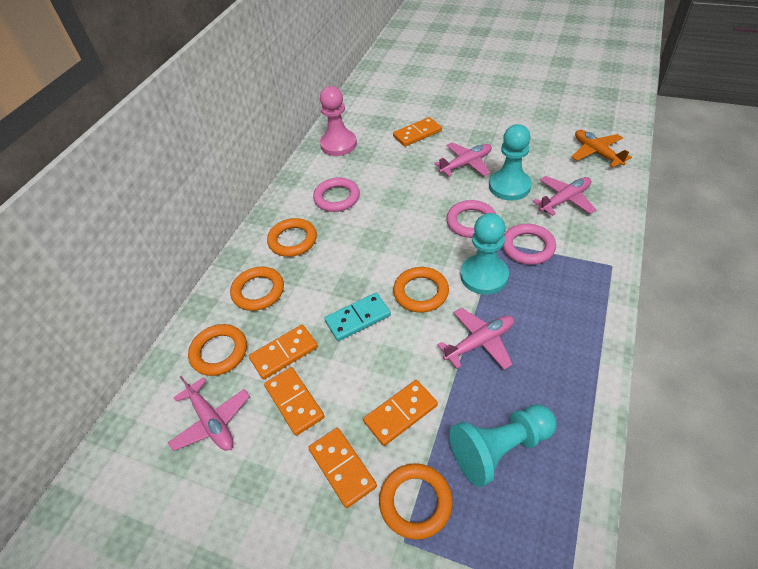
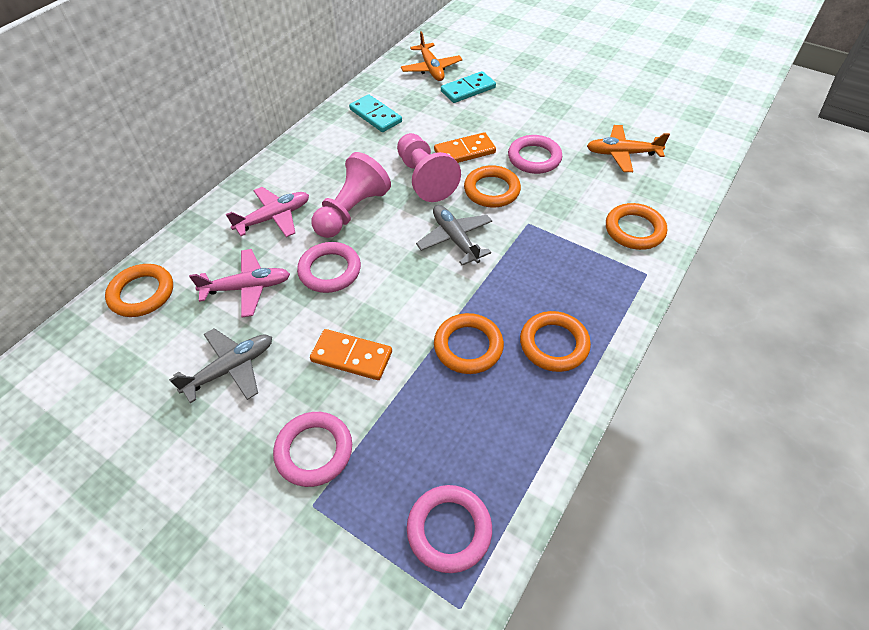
grey plane: 0 -> 2
orange domino: 5 -> 2
orange plane: 1 -> 2
pink pawn: 1 -> 2
pink plane: 4 -> 2
pink ring: 3 -> 4
turquoise domino: 1 -> 2
turquoise pawn: 3 -> 0

